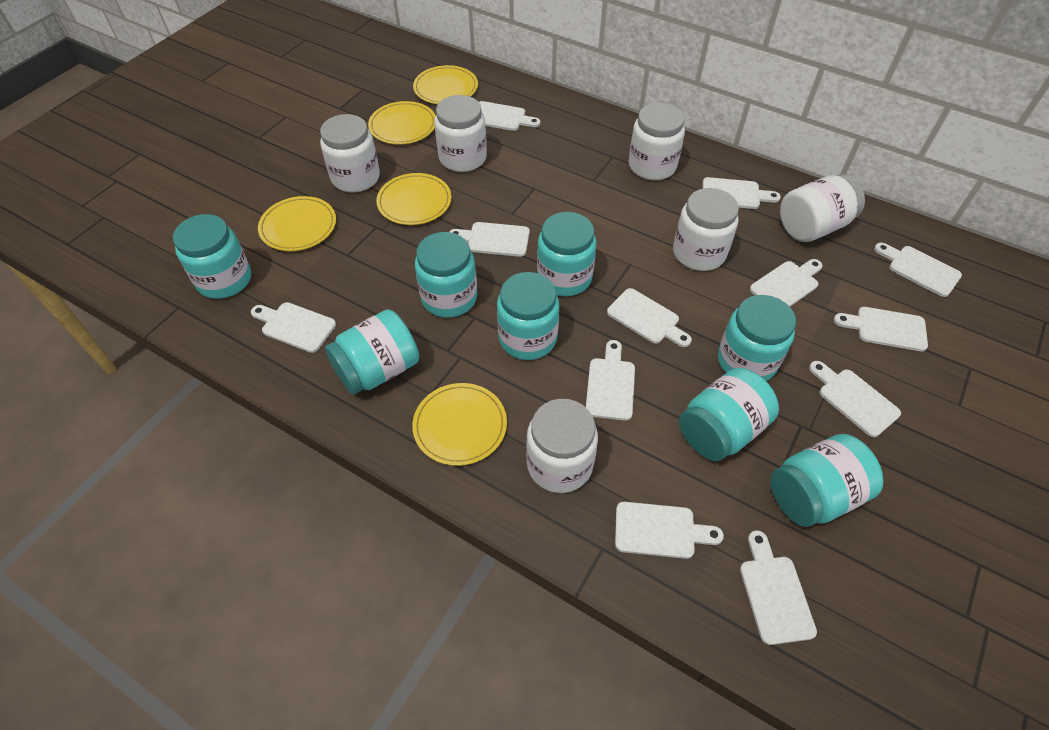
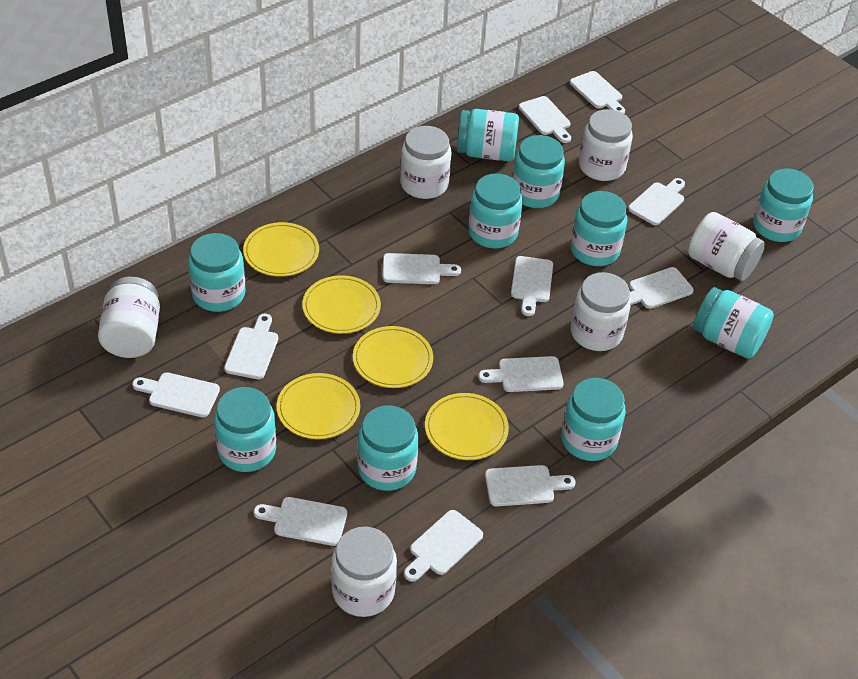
turquoise jar: 8 -> 10

